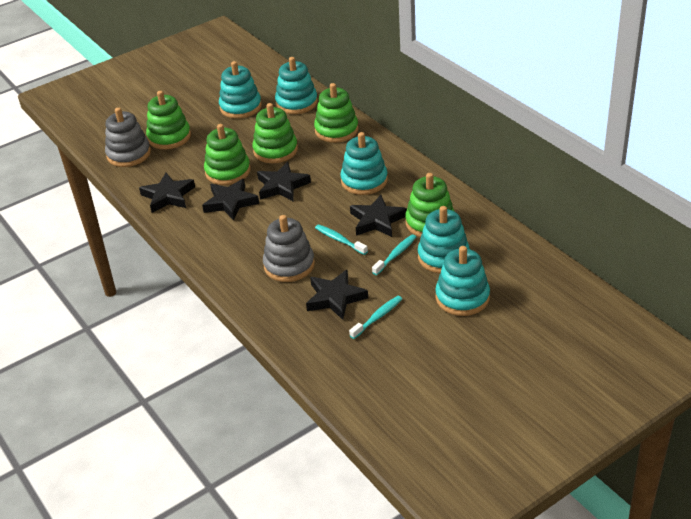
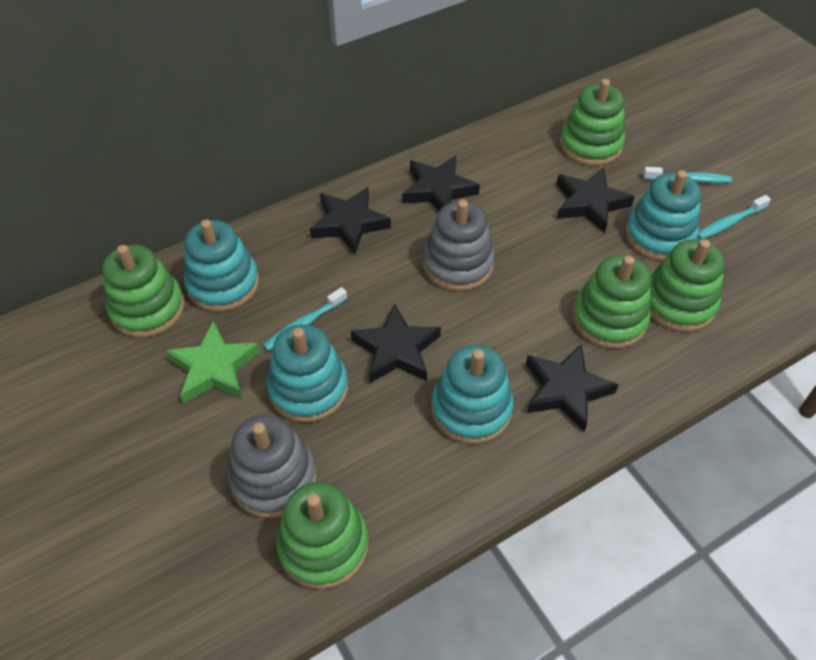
green star: 0 -> 1
turquoise stacking toy: 5 -> 4

